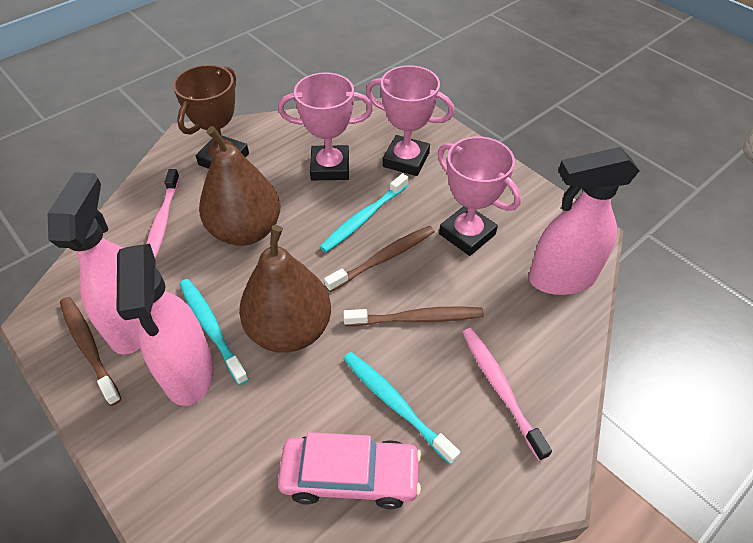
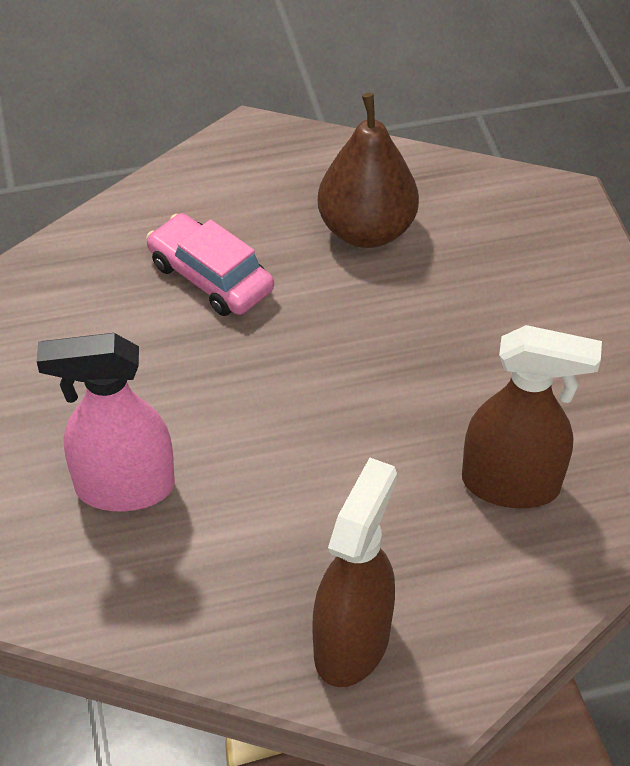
brown pear: 2 -> 1
brown spray bottle: 0 -> 2
brown toothbrush: 3 -> 0
brown trophy: 1 -> 0
pink spray bottle: 3 -> 1
pink toothbrush: 2 -> 0
pink trophy: 3 -> 0
turquoise toothbrush: 3 -> 0

